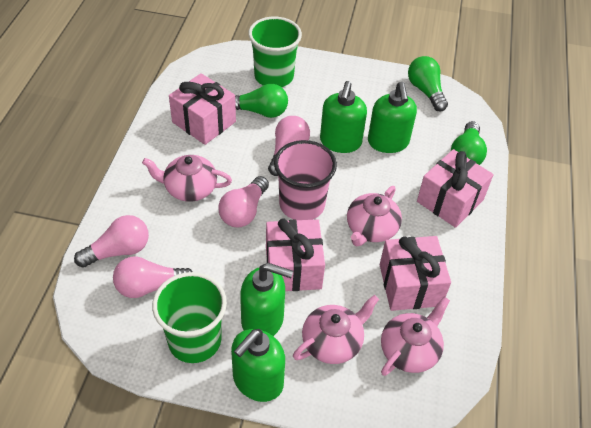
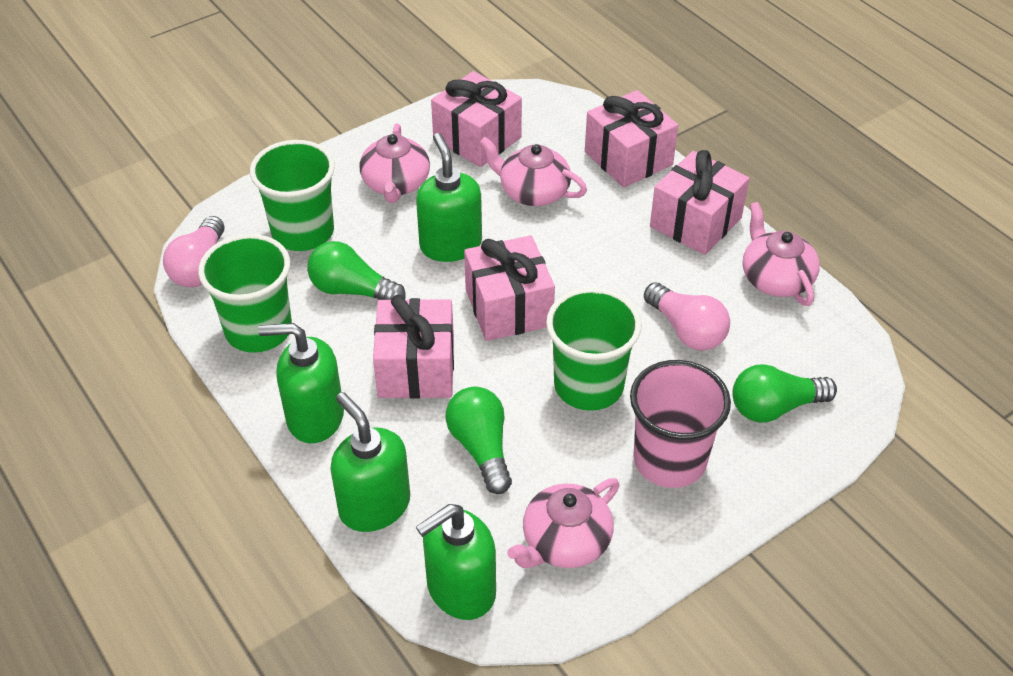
green cup: 2 -> 3
pink gift: 4 -> 5
pink light bulb: 4 -> 2

